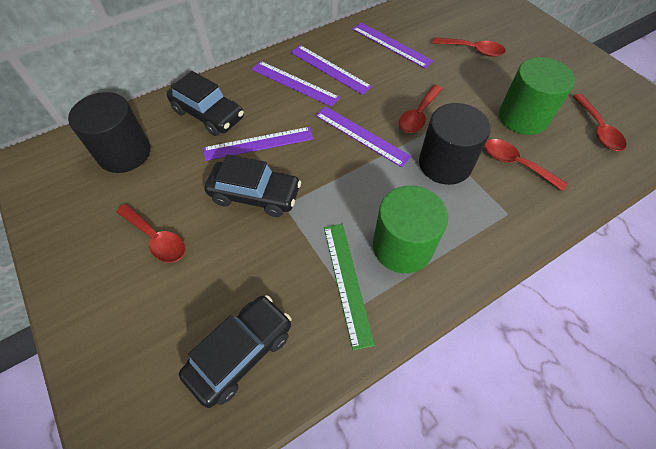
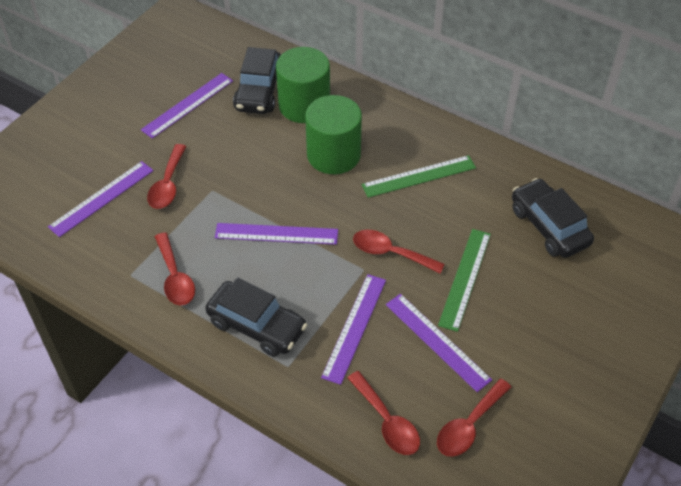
black cylinder: 2 -> 0
green ruler: 1 -> 2

